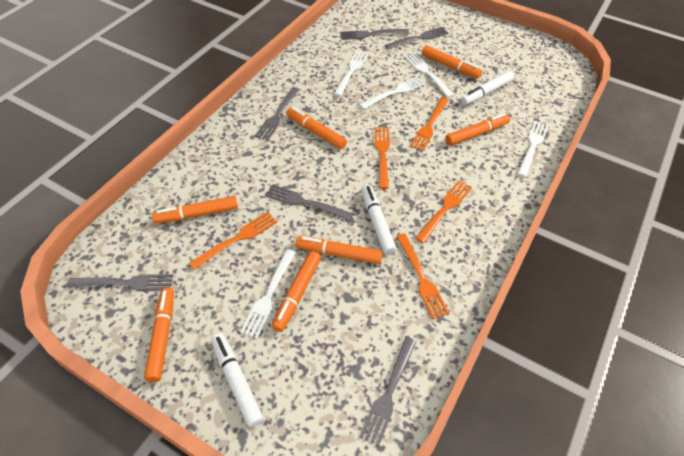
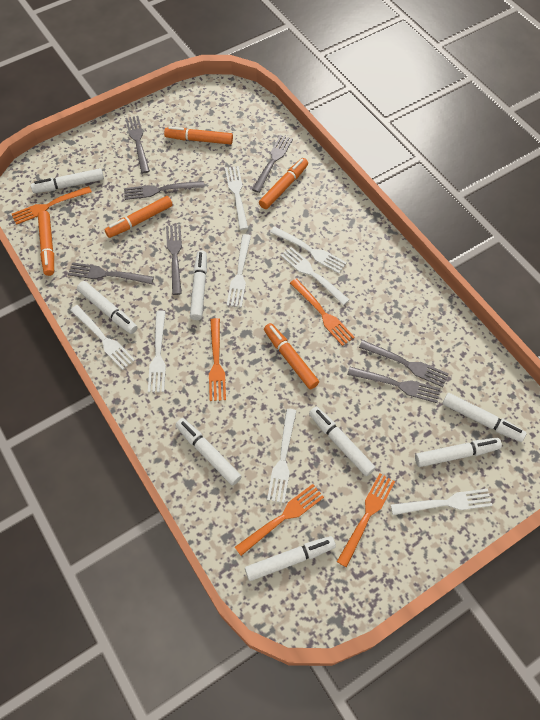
grey fork: 6 -> 7
orange marker: 7 -> 5
white fork: 5 -> 8
white marker: 3 -> 8

